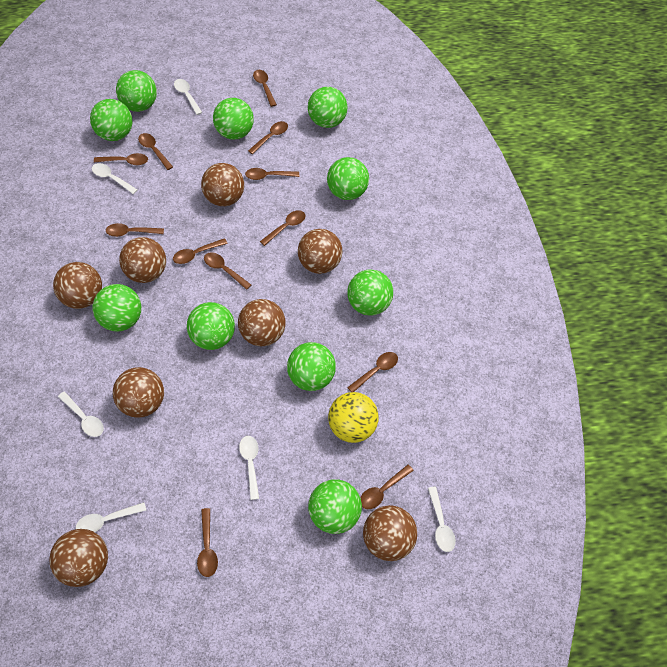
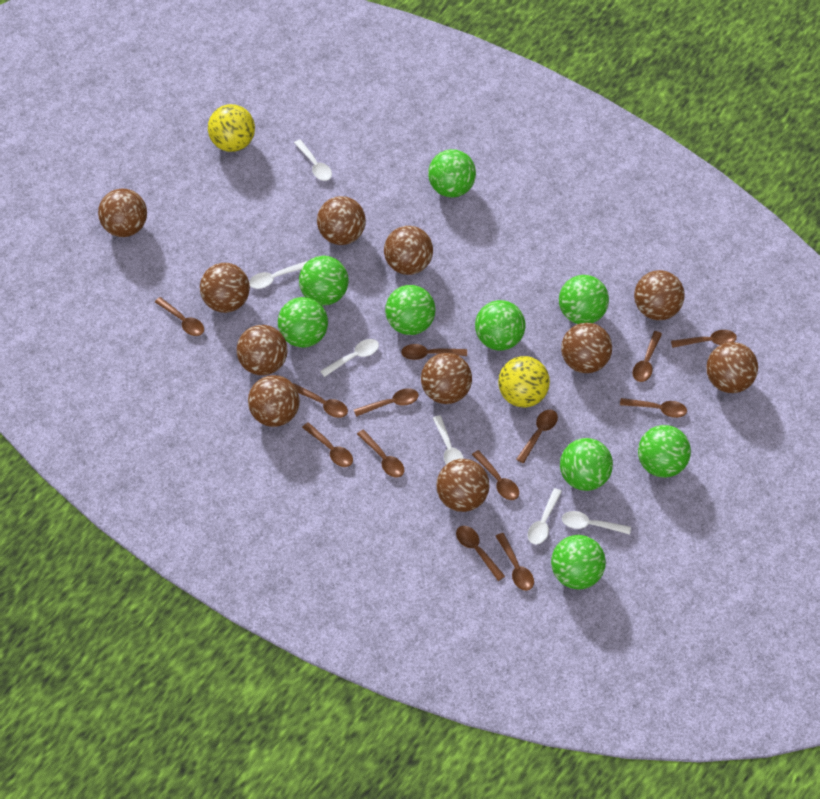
brown ball: 8 -> 11
brown spoon: 12 -> 13
green ball: 10 -> 9
yellow ball: 1 -> 2

